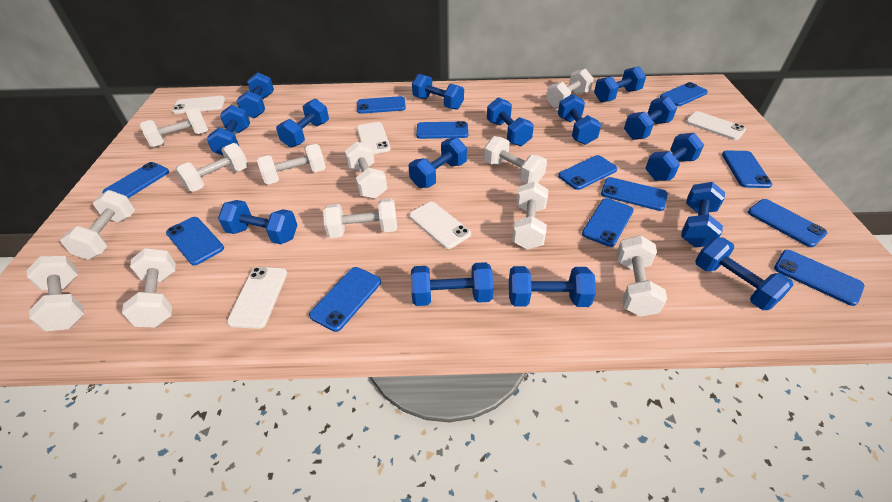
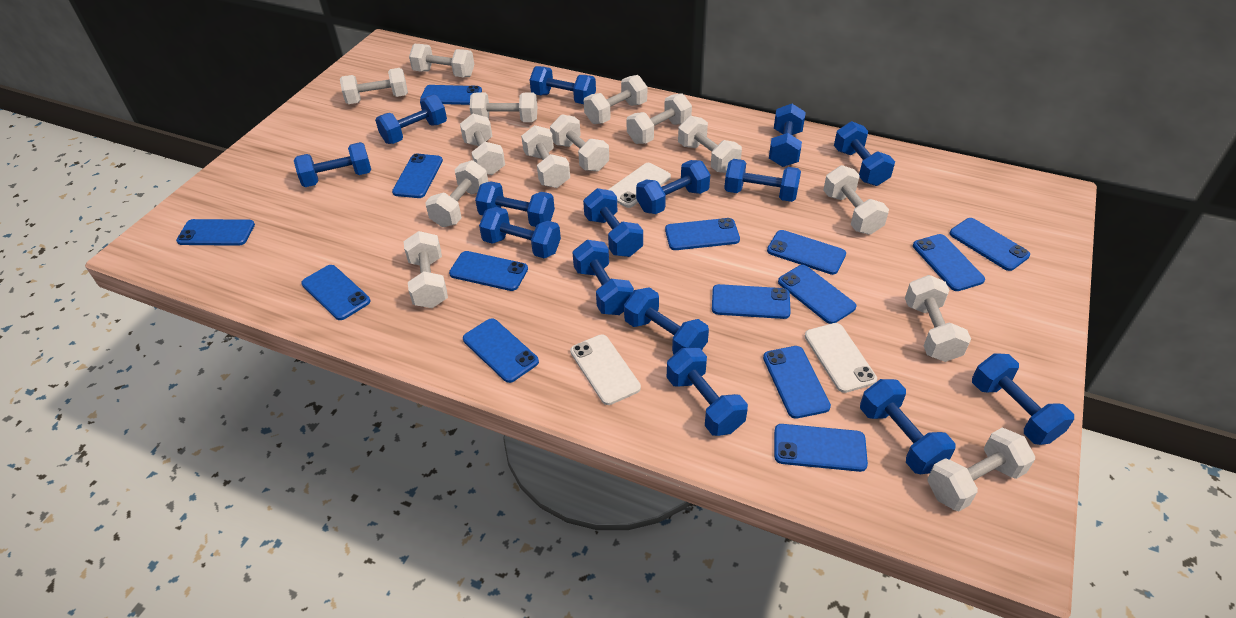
blue phone: 12 -> 14
white dumbbell: 12 -> 14
white phone: 5 -> 3

